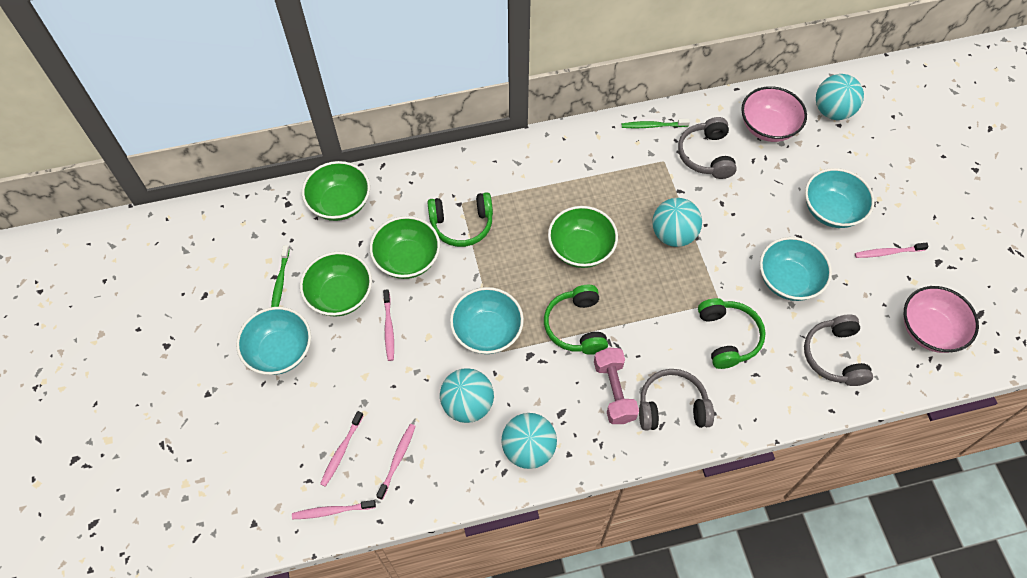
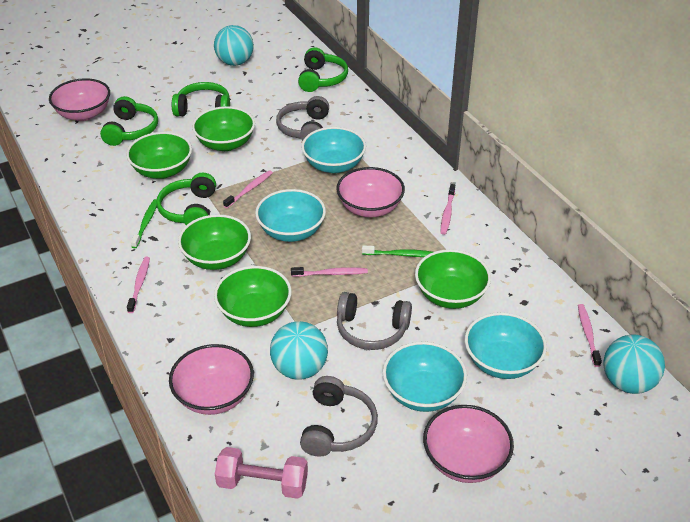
green bowl: 4 -> 5
green headphones: 3 -> 4
pink bowl: 2 -> 4
turquoise ball: 4 -> 3

